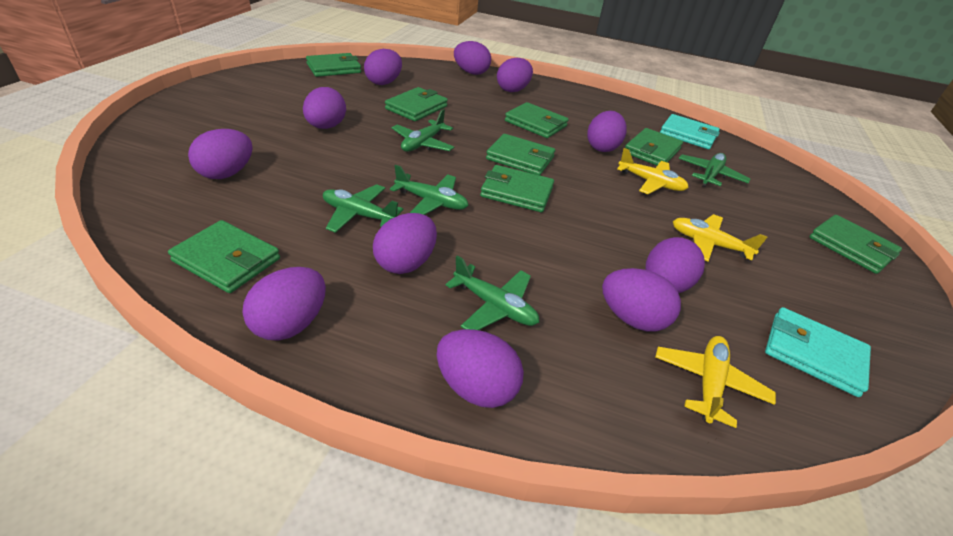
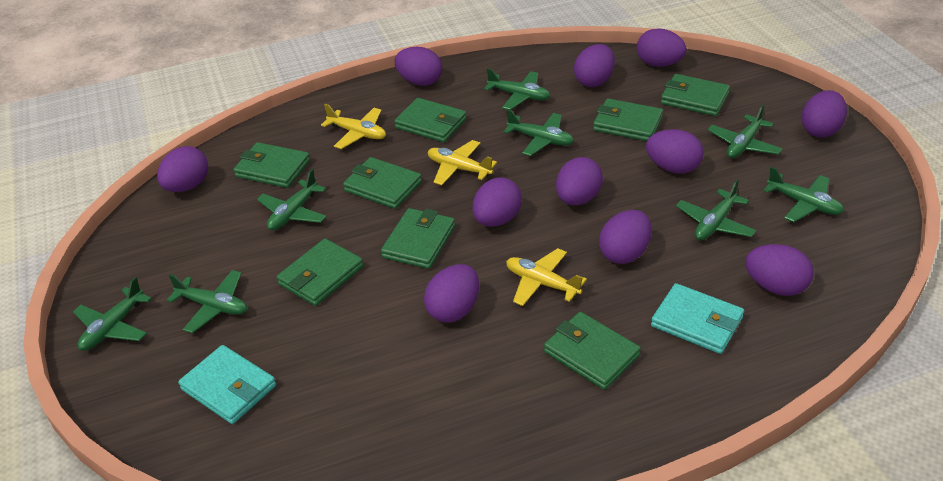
green plane: 5 -> 8

